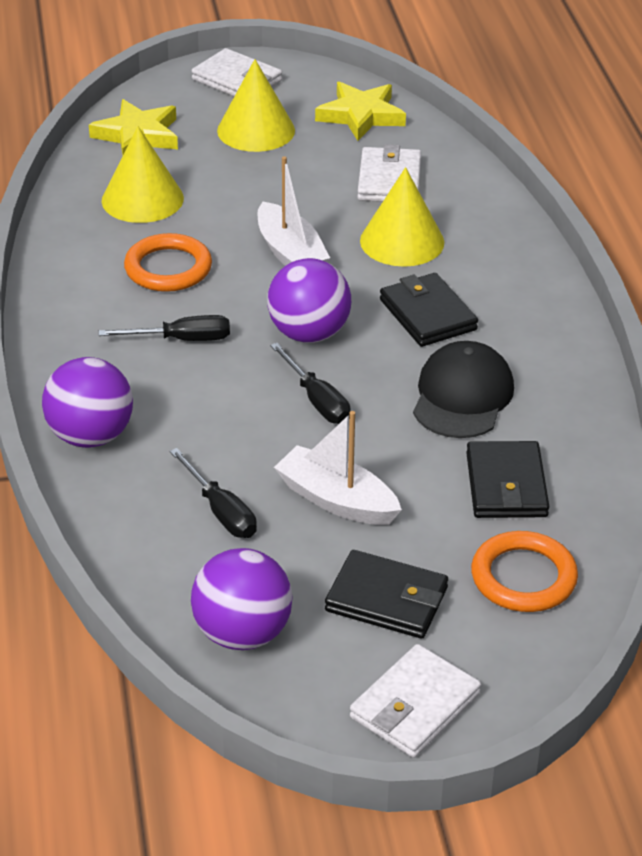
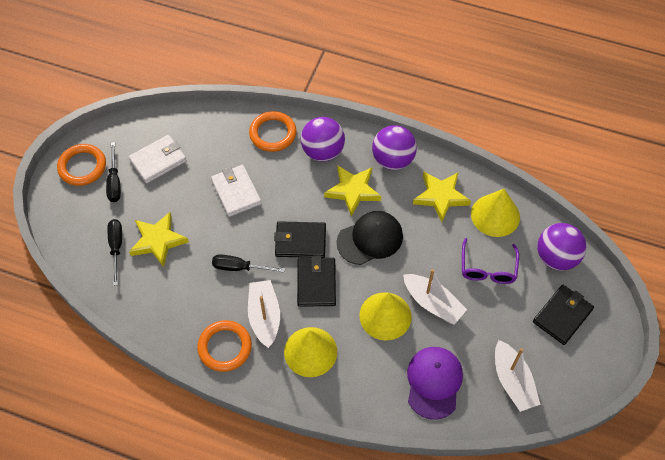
orange ring: 2 -> 3
purple cap: 0 -> 1
purple glasses: 0 -> 1
white boat: 2 -> 3
white wallet: 3 -> 2
yellow star: 2 -> 3

